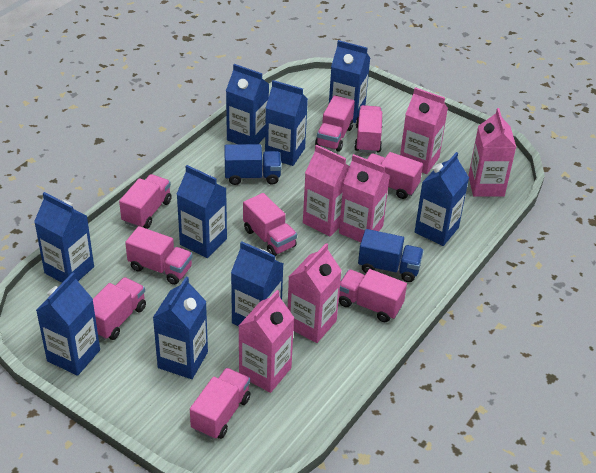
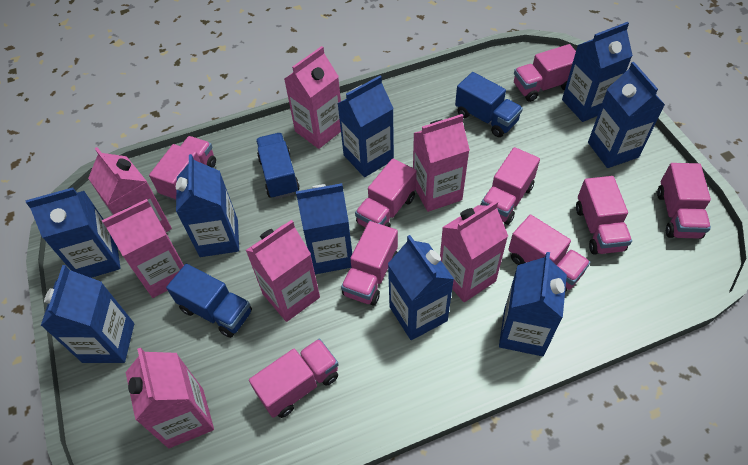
blue truck: 2 -> 3
pink carton: 6 -> 7

